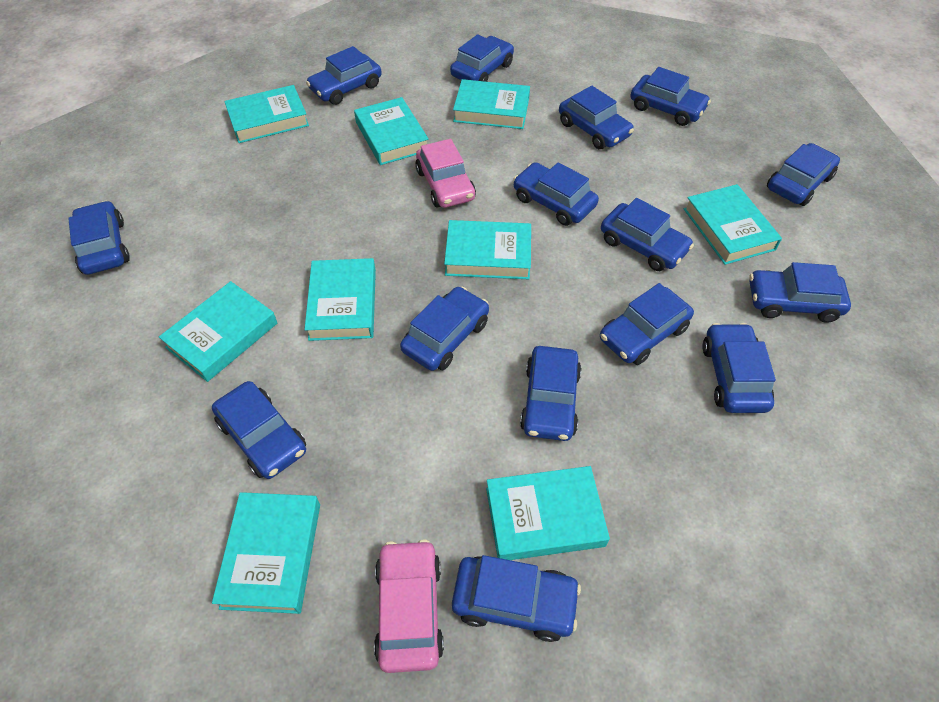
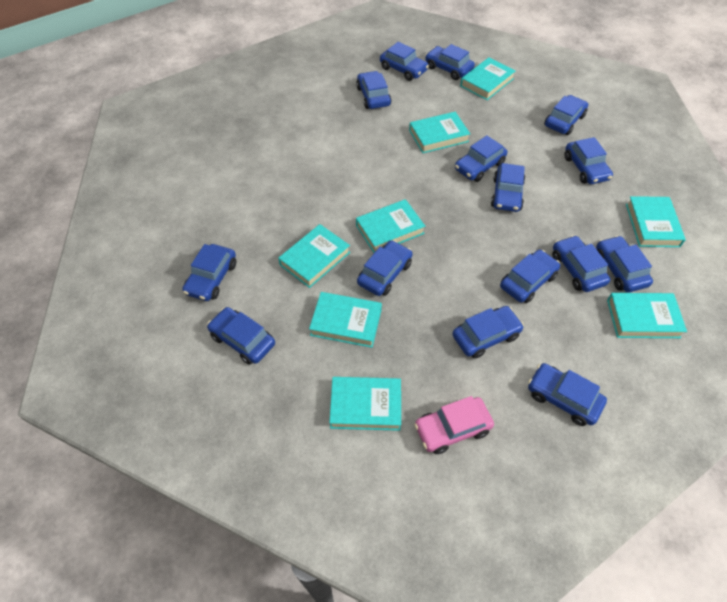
pink car: 2 -> 1
turquoise book: 9 -> 8

